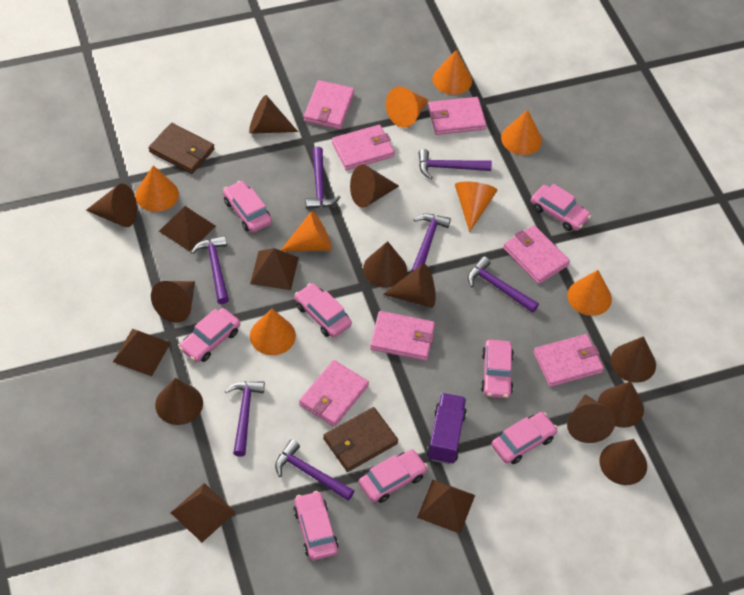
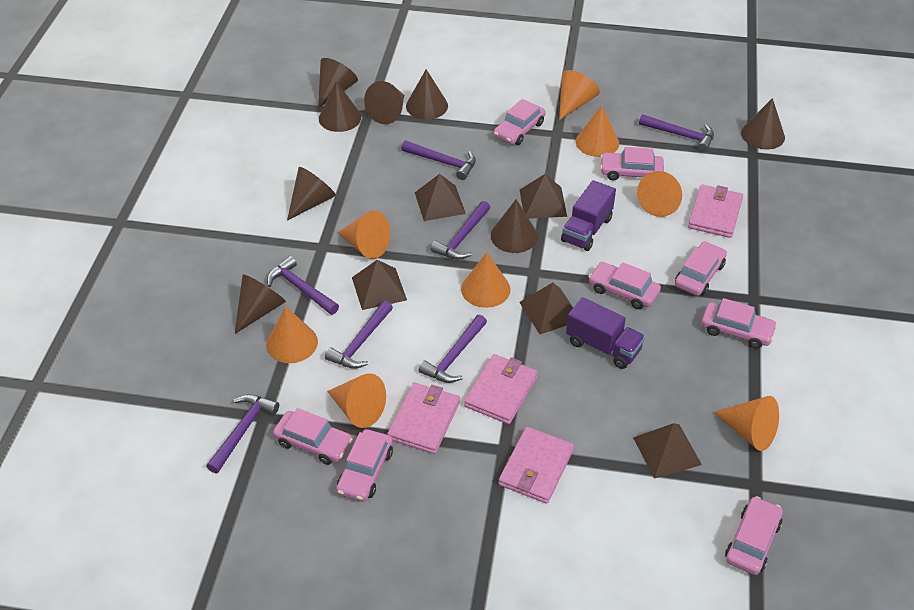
brown cone: 11 -> 8
brown wallet: 2 -> 0
pink wallet: 7 -> 4
purple truck: 1 -> 2

